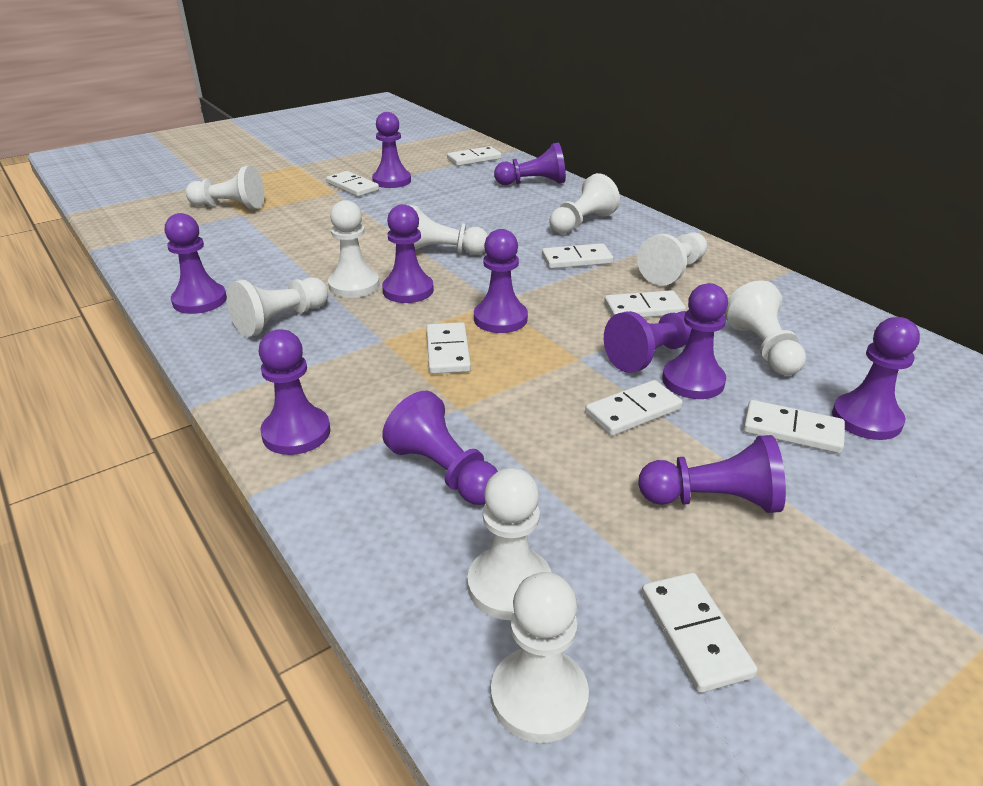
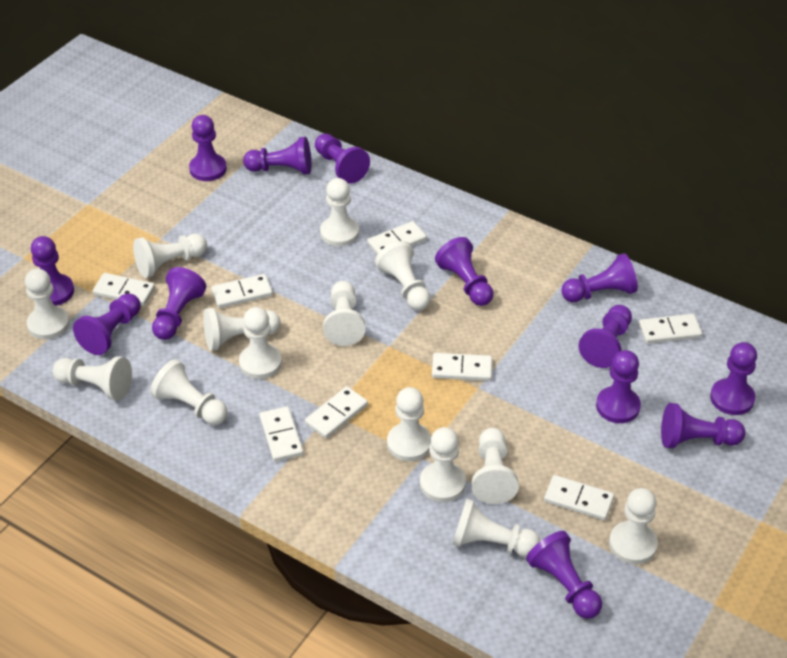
purple pawn: 11 -> 13
white pawn: 9 -> 14

